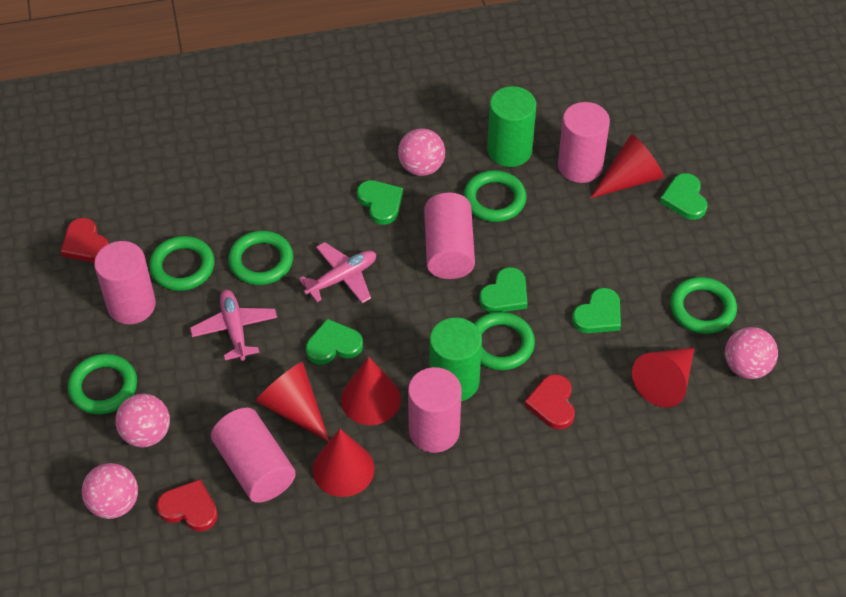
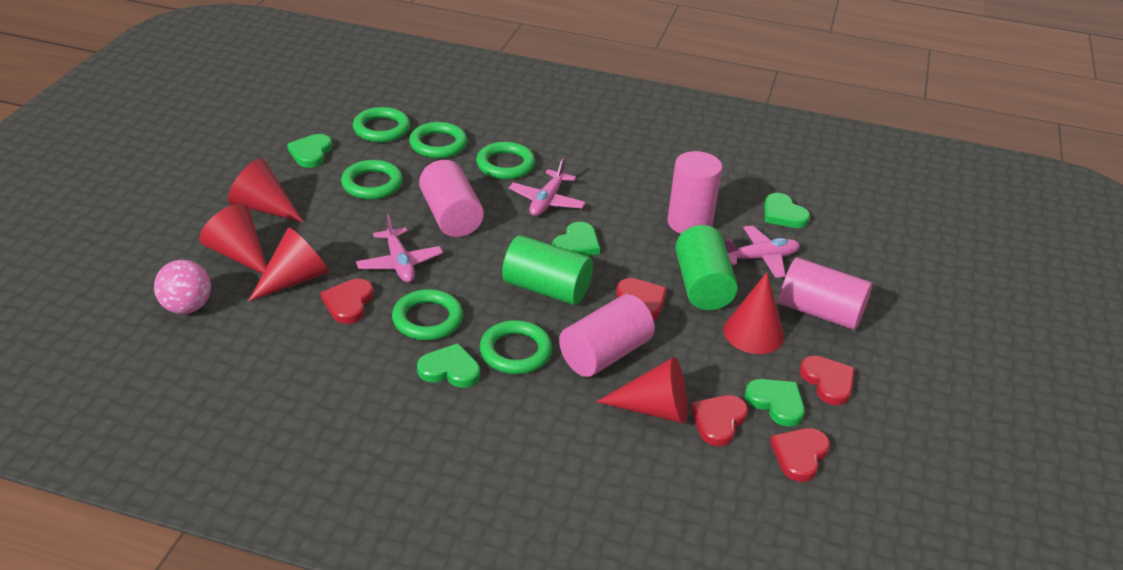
pink ball: 4 -> 1
pink cylinder: 5 -> 4
pink plane: 2 -> 3
red heart: 3 -> 5

